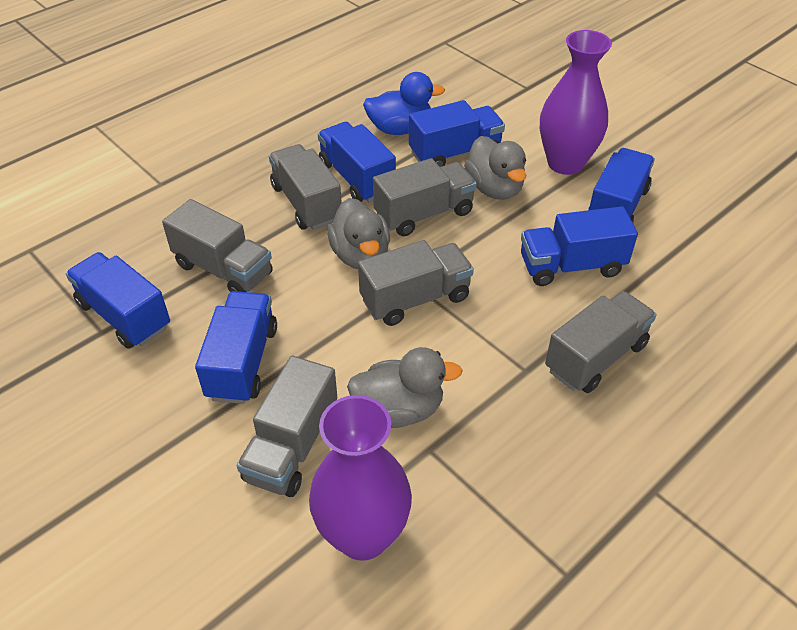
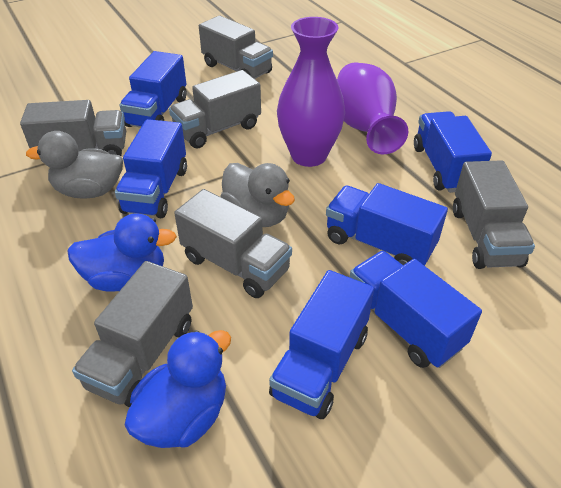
blue duck: 1 -> 2
grey duck: 3 -> 2

